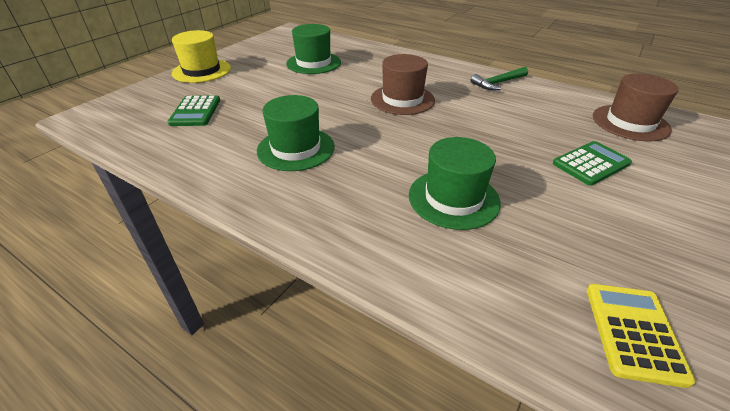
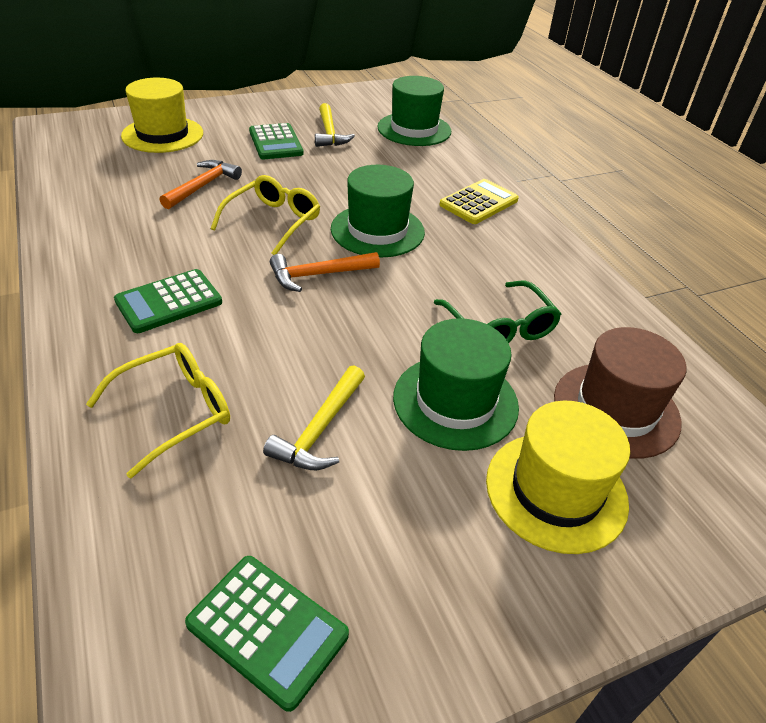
brown hat: 2 -> 1
green calculator: 2 -> 3
green glasses: 0 -> 1
green hammer: 1 -> 0
orange hammer: 0 -> 2
yellow glasses: 0 -> 2
yellow hammer: 0 -> 2
yellow hat: 1 -> 2

